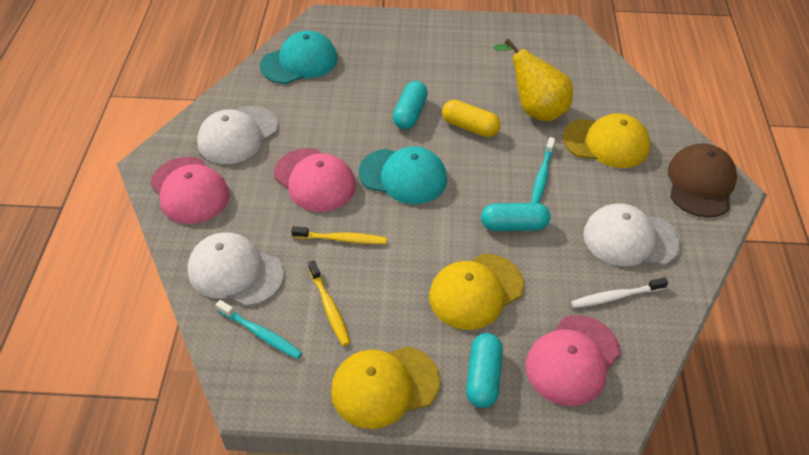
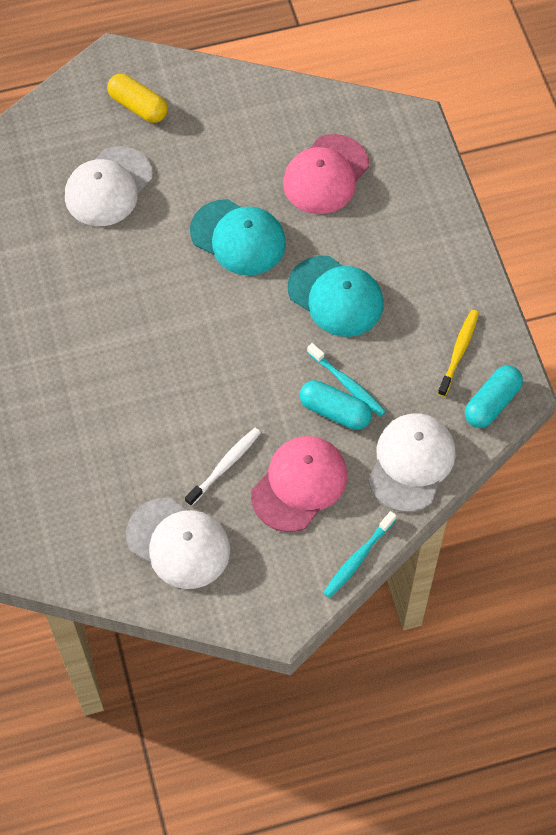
brown cap: 1 -> 0
pink cap: 3 -> 2
turquoise capsule: 3 -> 2
yellow cap: 3 -> 0
yellow pear: 1 -> 0
yellow toothbrush: 2 -> 1

